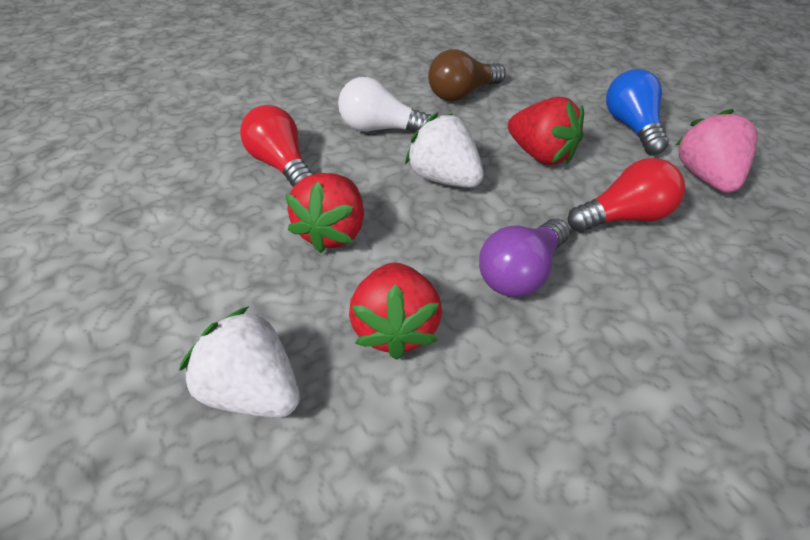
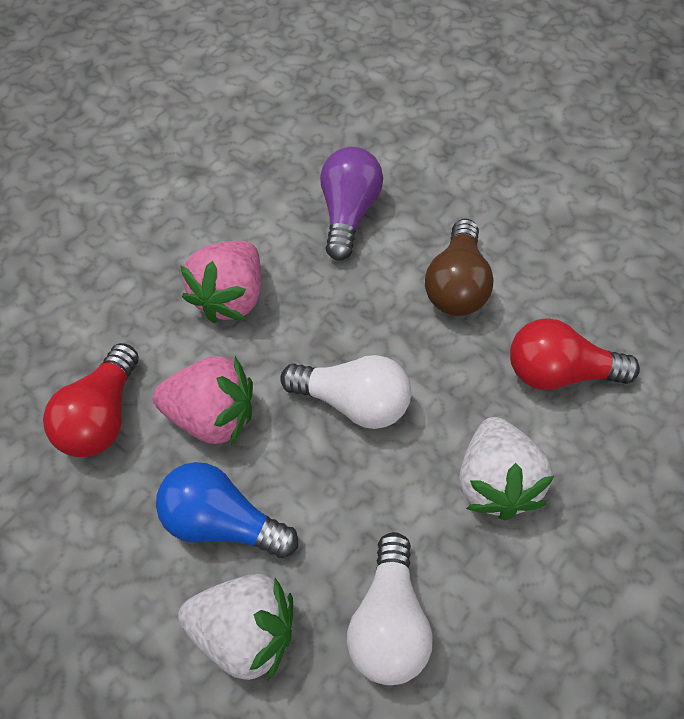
pink strawberry: 1 -> 2
red strawberry: 3 -> 0
white light bulb: 1 -> 2

